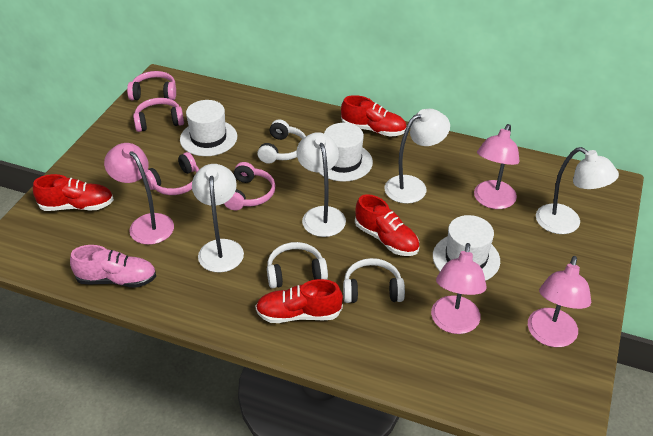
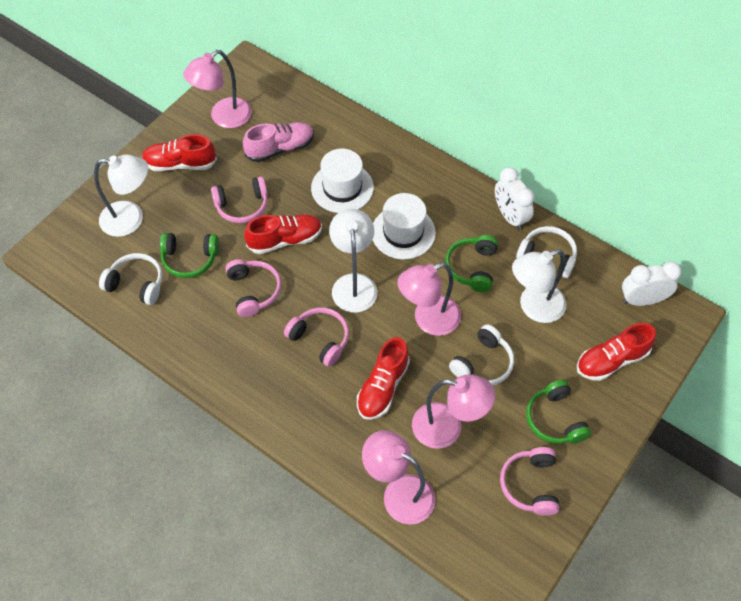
green headphones: 0 -> 3
white clock: 0 -> 2
white hat: 3 -> 2
white lamp: 4 -> 3

